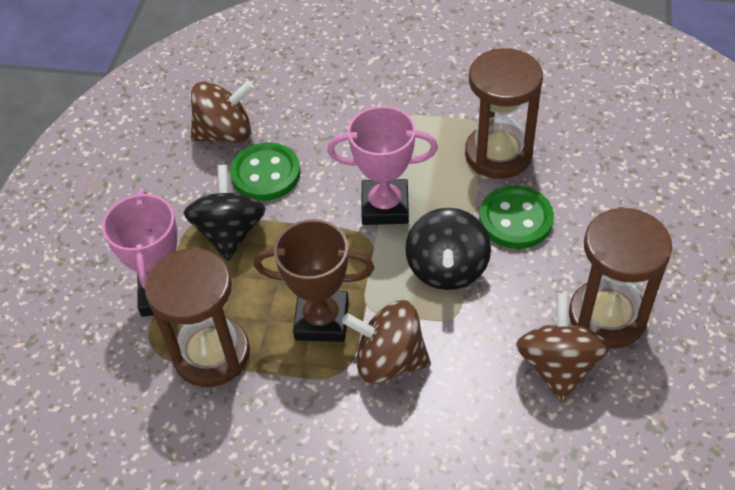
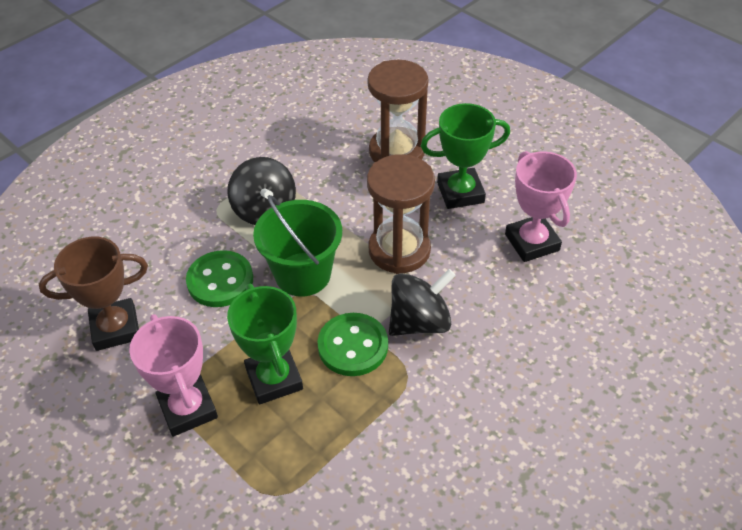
brown hourglass: 3 -> 2
brown spinning top: 3 -> 0
green bucket: 0 -> 1
green trophy: 0 -> 2

